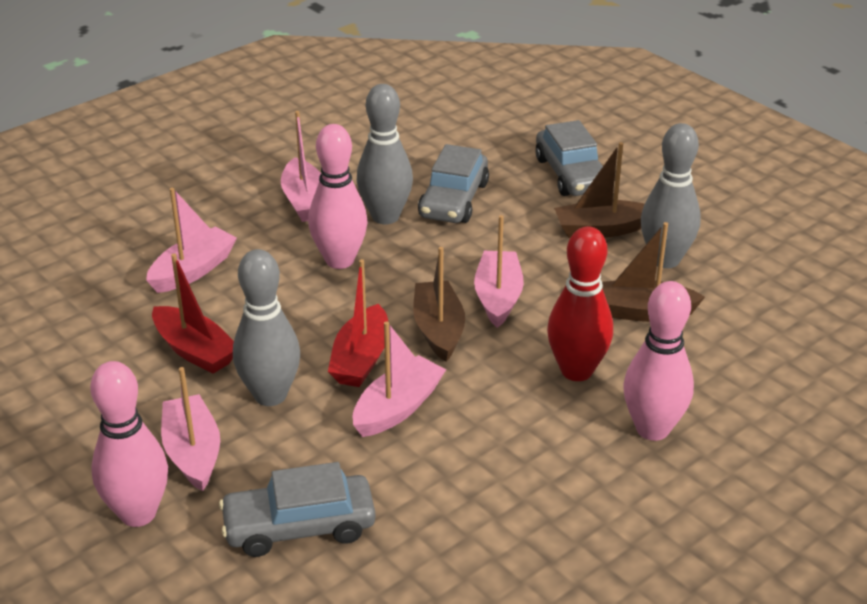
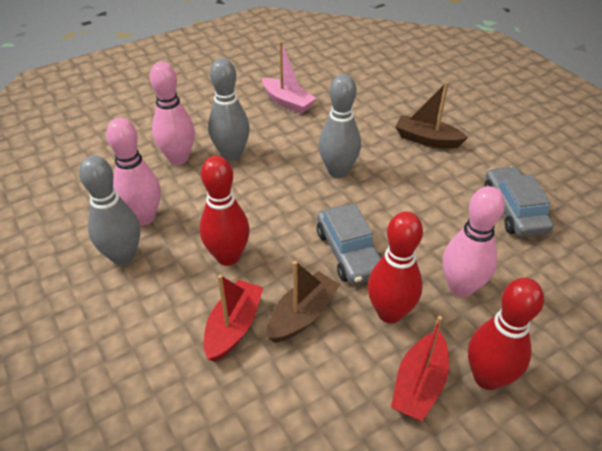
brown boat: 3 -> 2
grey car: 3 -> 2
pink boat: 5 -> 1
red bowling pin: 1 -> 3

